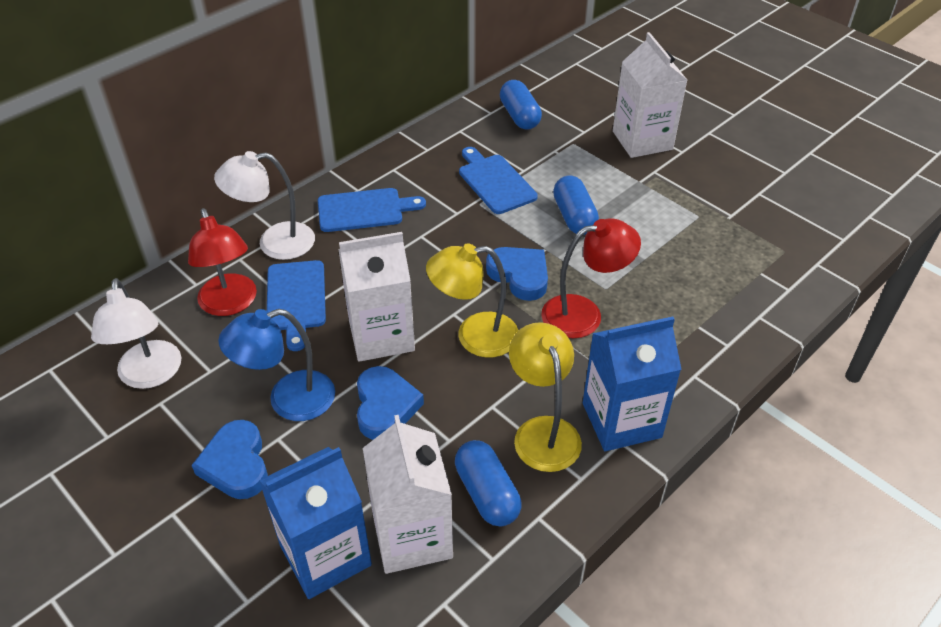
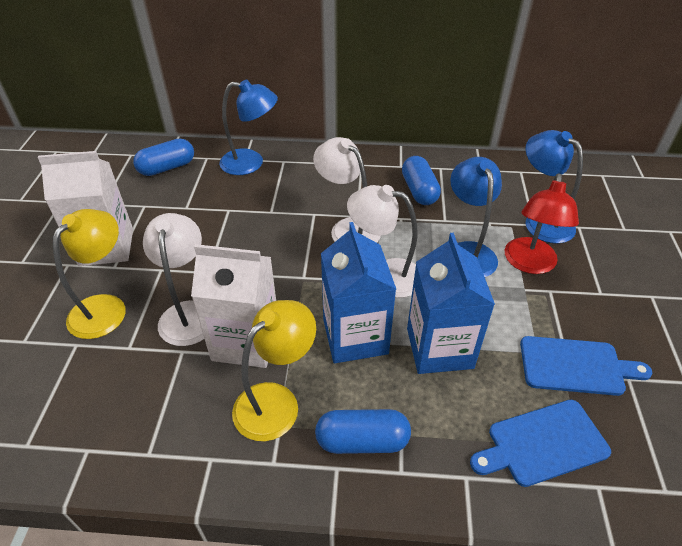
blue cutting board: 3 -> 2
blue heart: 3 -> 0
blue lamp: 1 -> 3
red lamp: 2 -> 1
white carton: 3 -> 2
white lamp: 2 -> 3

